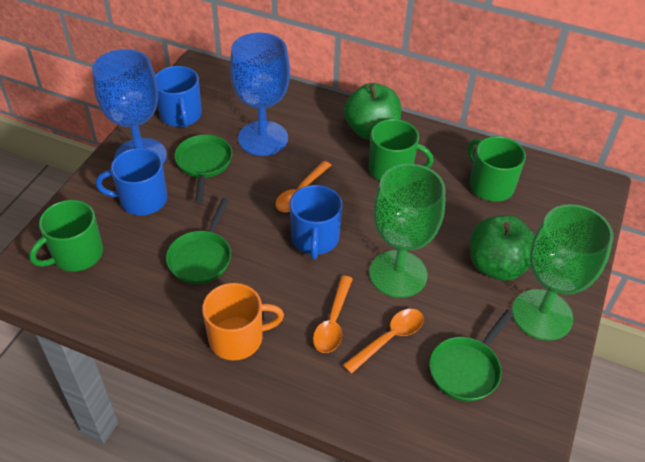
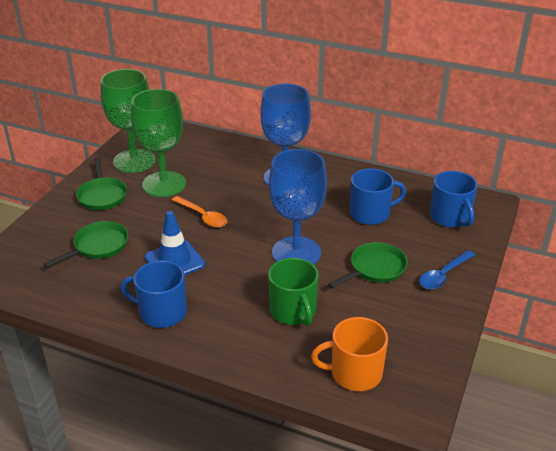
blue spoon: 0 -> 1
blue traffic cone: 0 -> 1
green apple: 2 -> 0
green mug: 3 -> 1
orange spoon: 3 -> 1

